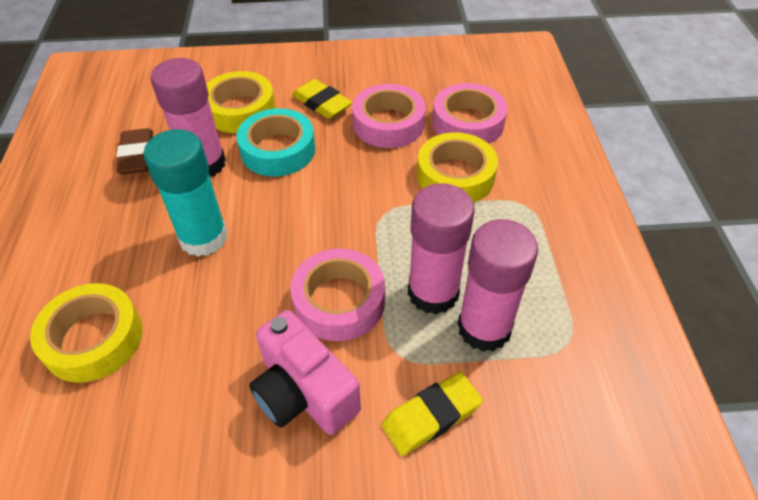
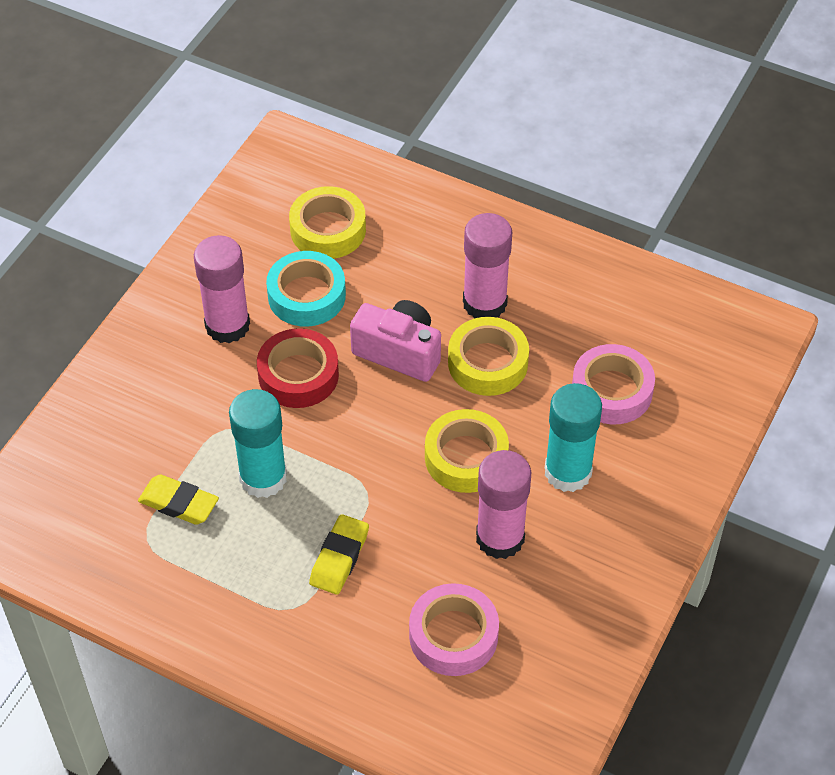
brown eraser: 1 -> 0
pink tape: 3 -> 2
red tape: 0 -> 1
turquoise glue stick: 1 -> 2

